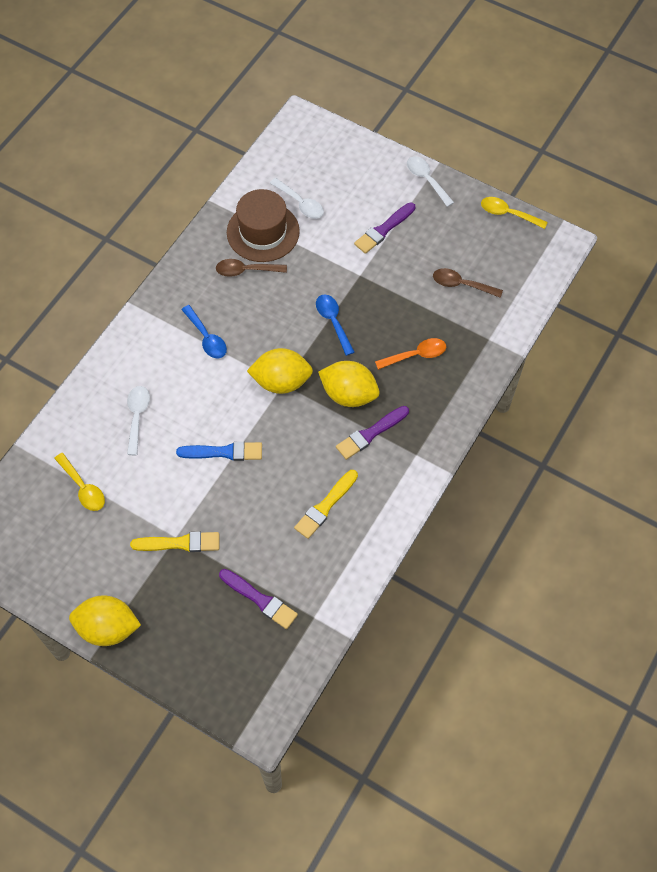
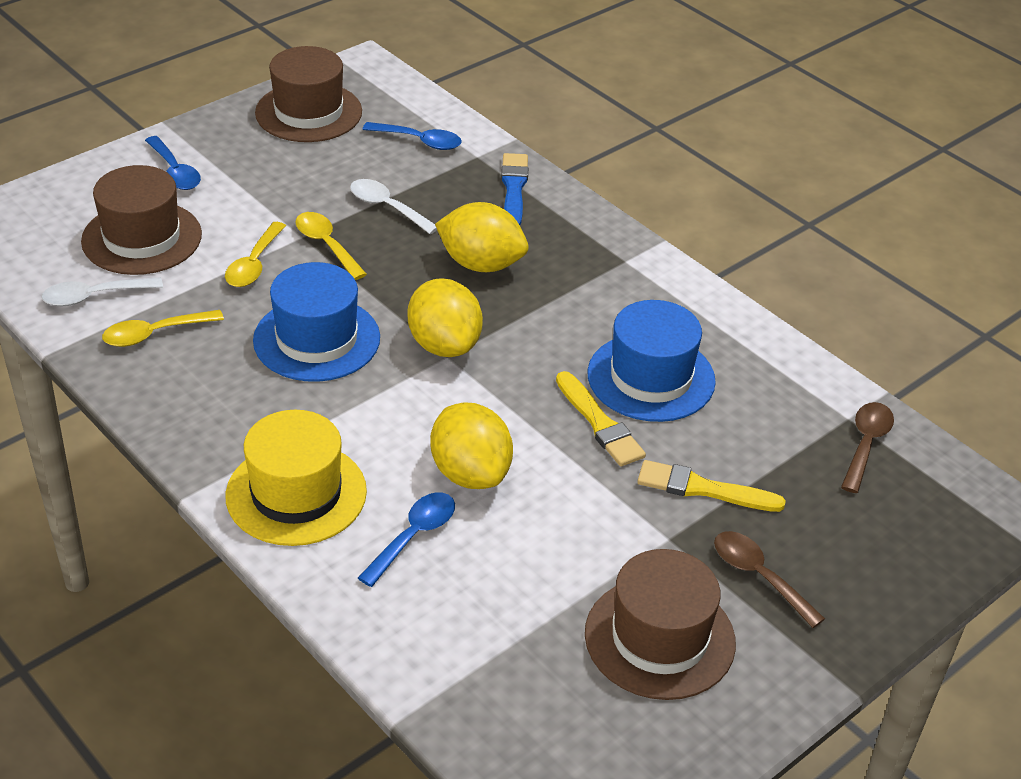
blue hat: 0 -> 2
blue spoon: 2 -> 3
brown hat: 1 -> 3
orange spoon: 1 -> 0
purple brush: 3 -> 0
white spoon: 3 -> 2
yellow hat: 0 -> 1
yellow spoon: 2 -> 3

